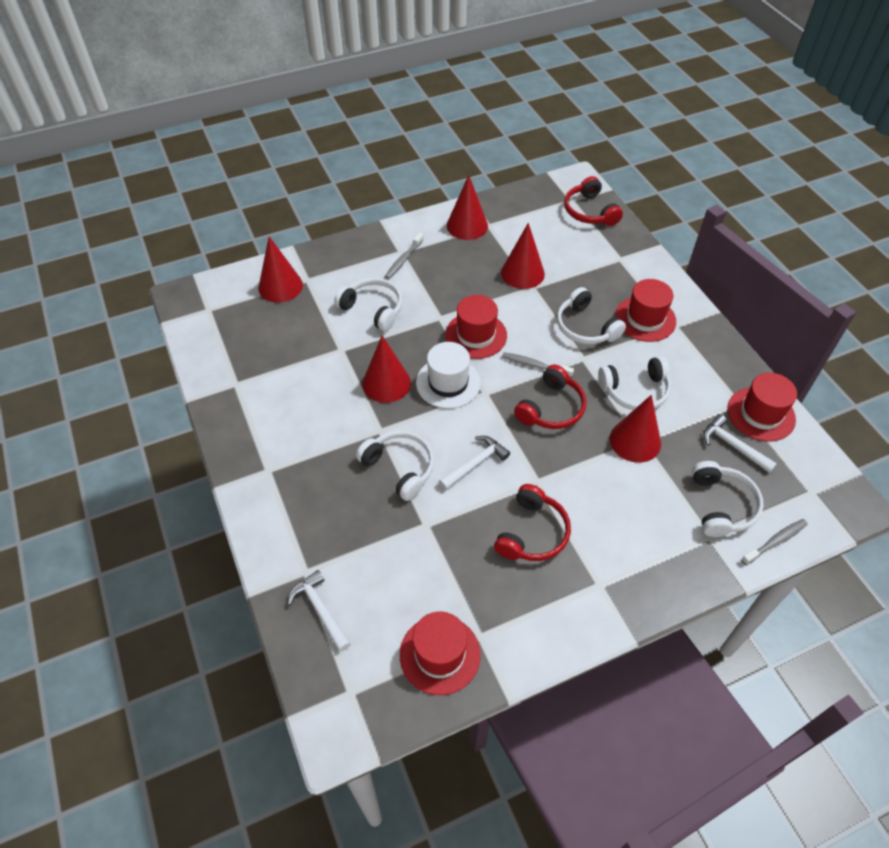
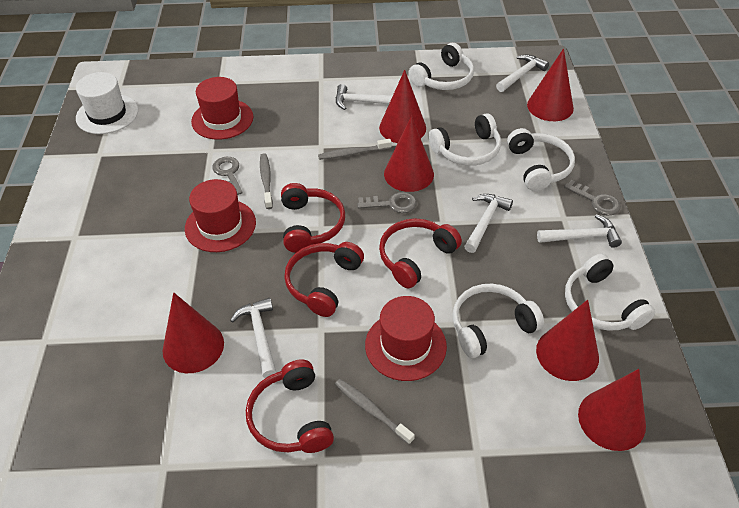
grey key: 0 -> 3
red cone: 5 -> 6
red hat: 4 -> 3
red headphones: 3 -> 4
white hammer: 3 -> 5

